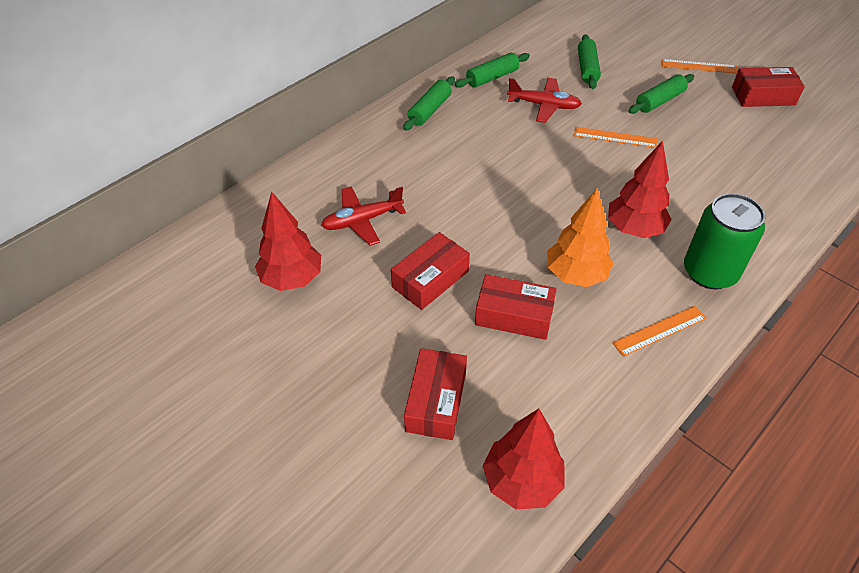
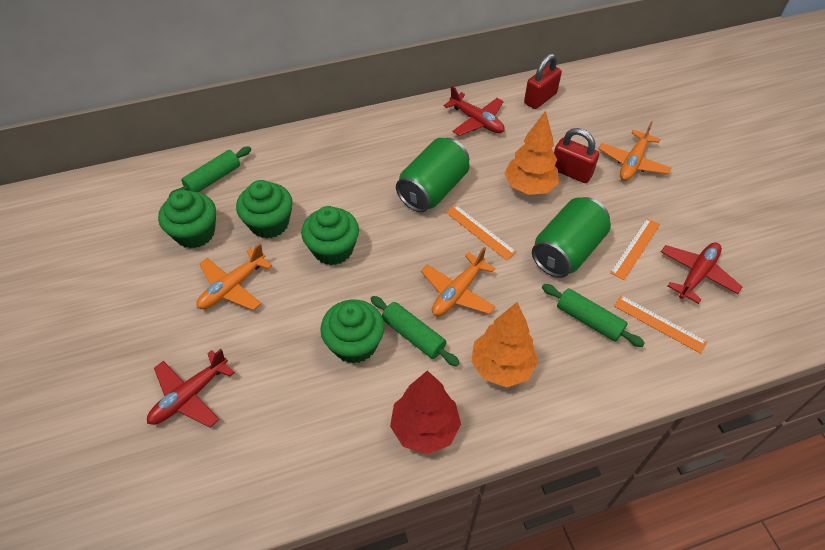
green can: 1 -> 2
green cupcake: 0 -> 4
green rolling pin: 4 -> 3
orange plane: 0 -> 3
orange tree: 1 -> 2
red box: 4 -> 0
red padlock: 0 -> 2
red plane: 2 -> 3
red tree: 3 -> 1

